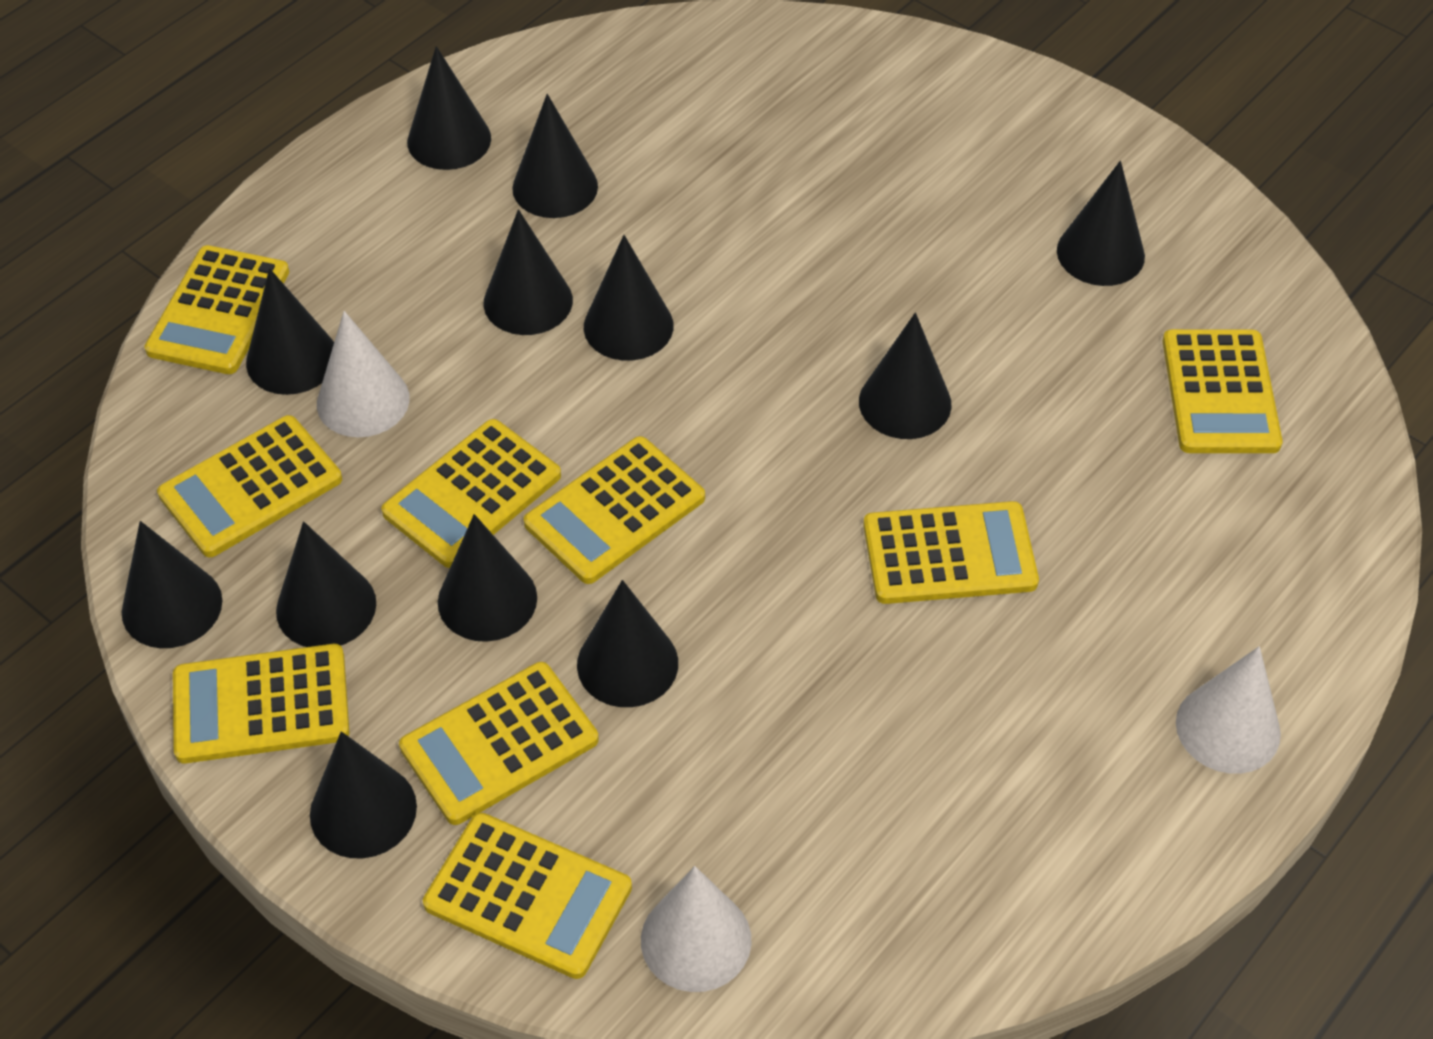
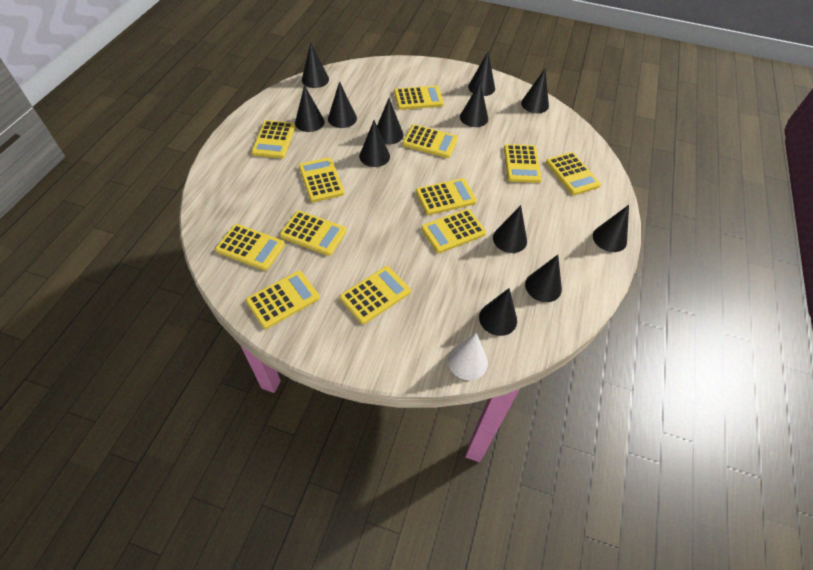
white cone: 3 -> 1
yellow calculator: 9 -> 12

